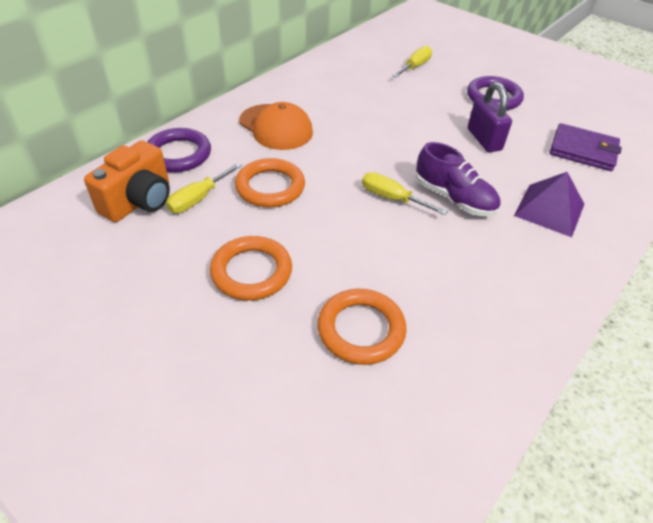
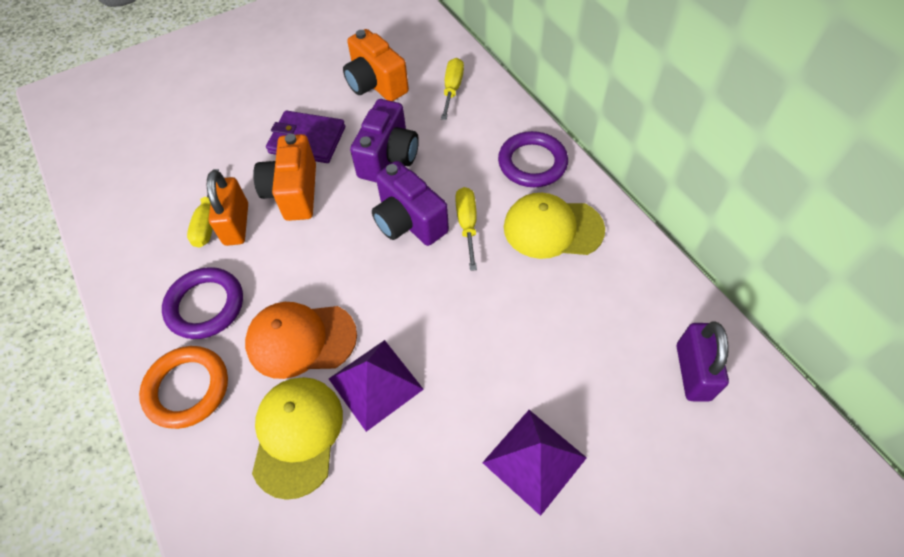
orange camera: 1 -> 2
orange padlock: 0 -> 1
orange ring: 3 -> 1
purple camera: 0 -> 2
purple pyramid: 1 -> 2
purple shoe: 1 -> 0
yellow cap: 0 -> 2

